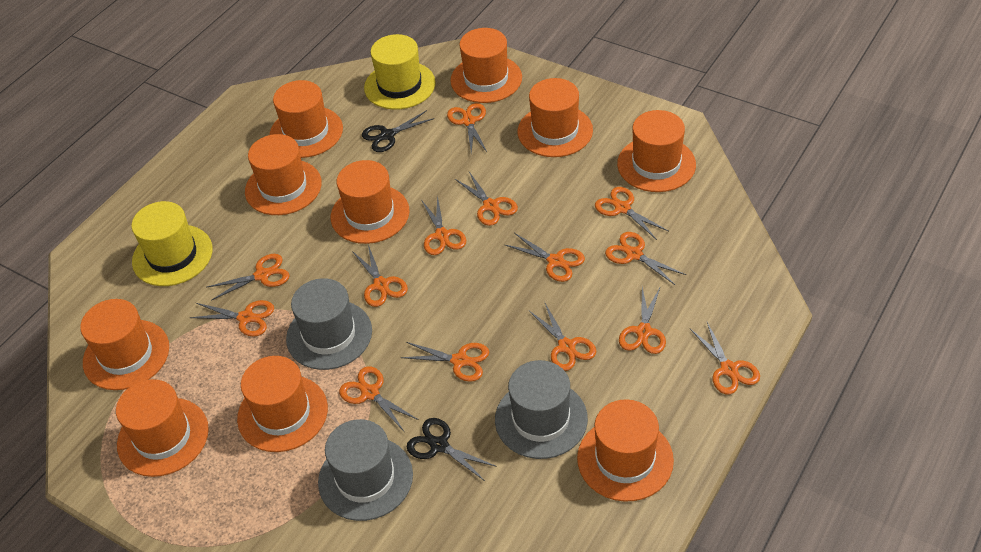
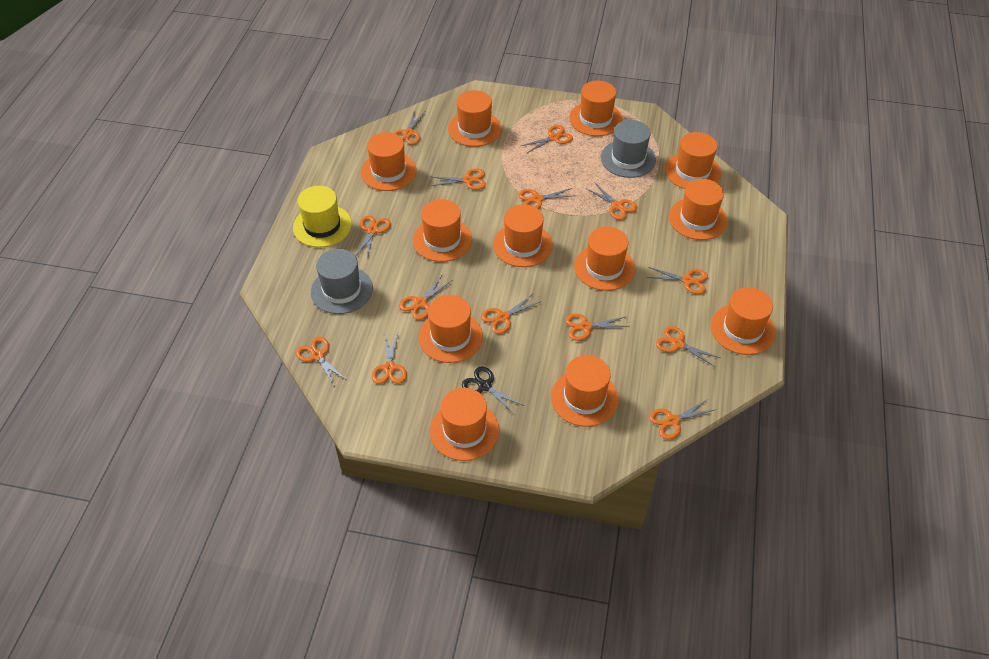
black scissors: 2 -> 1
grey hat: 3 -> 2
orange hat: 10 -> 12
yellow hat: 2 -> 1

